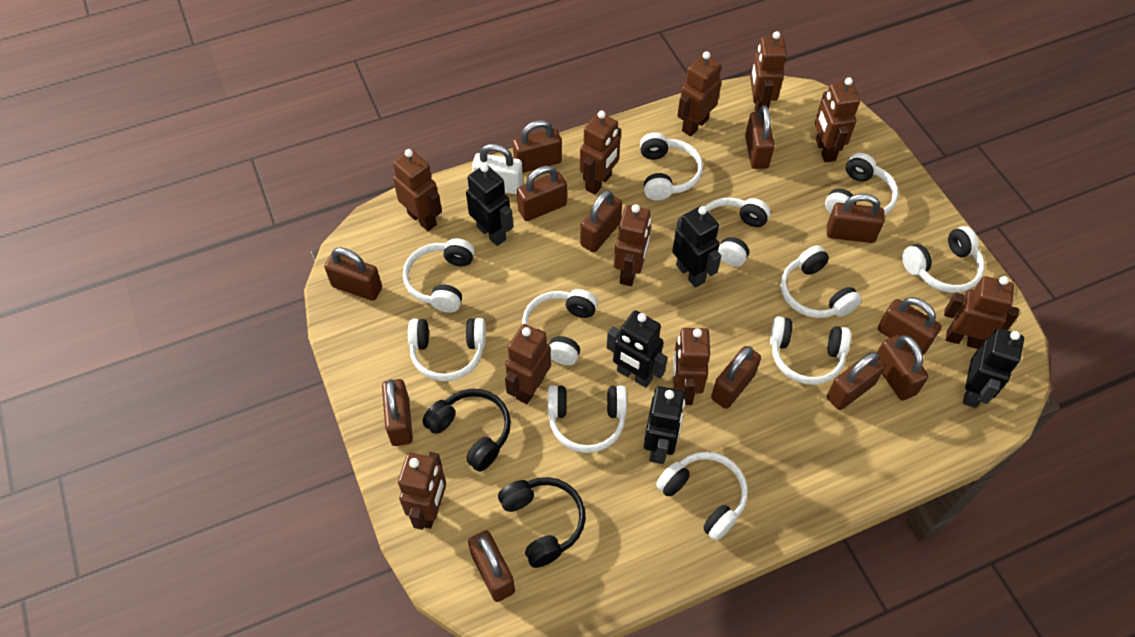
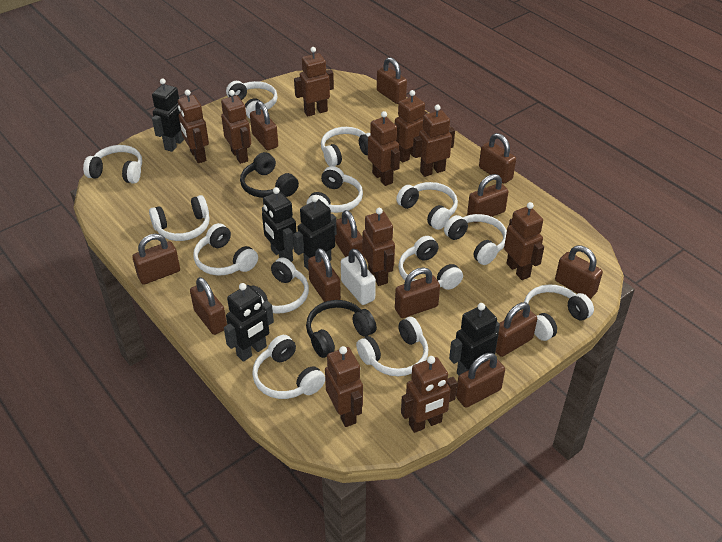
white headphones: 11 -> 13

